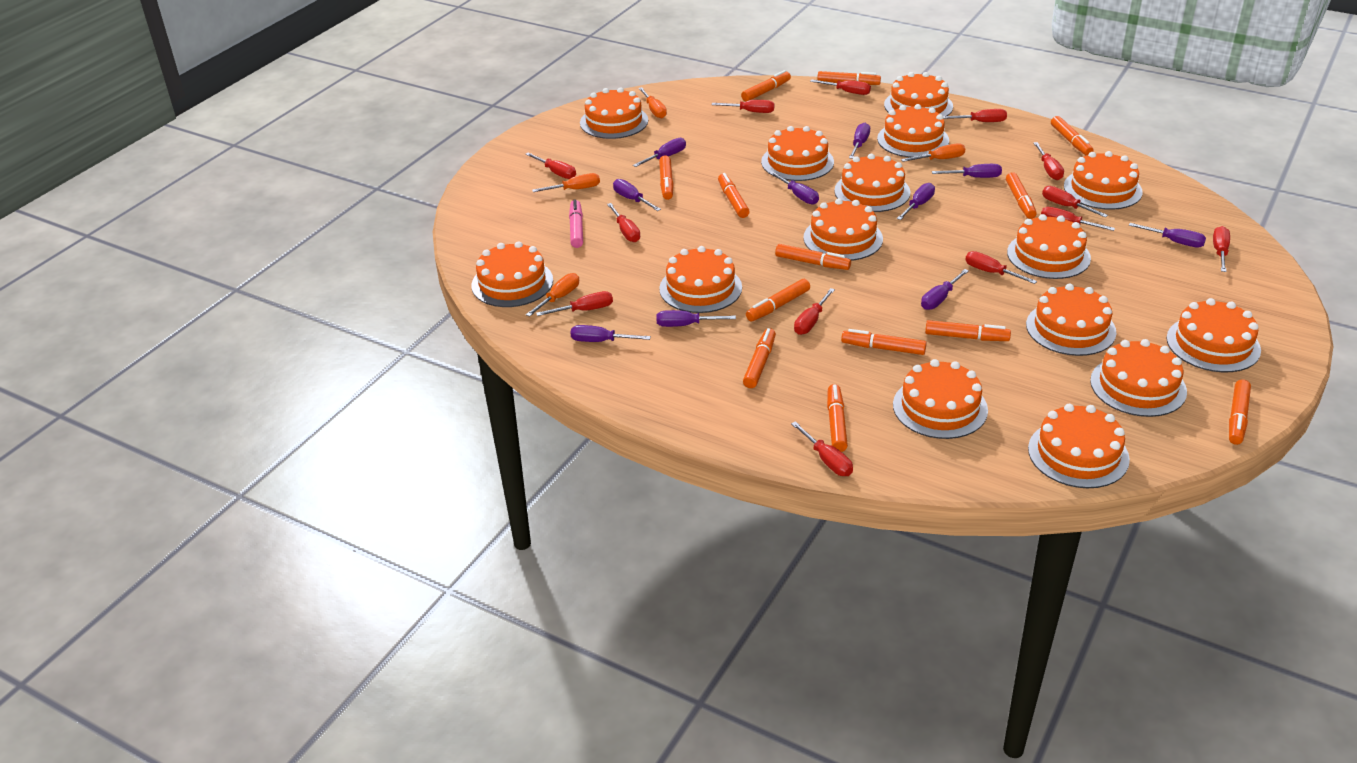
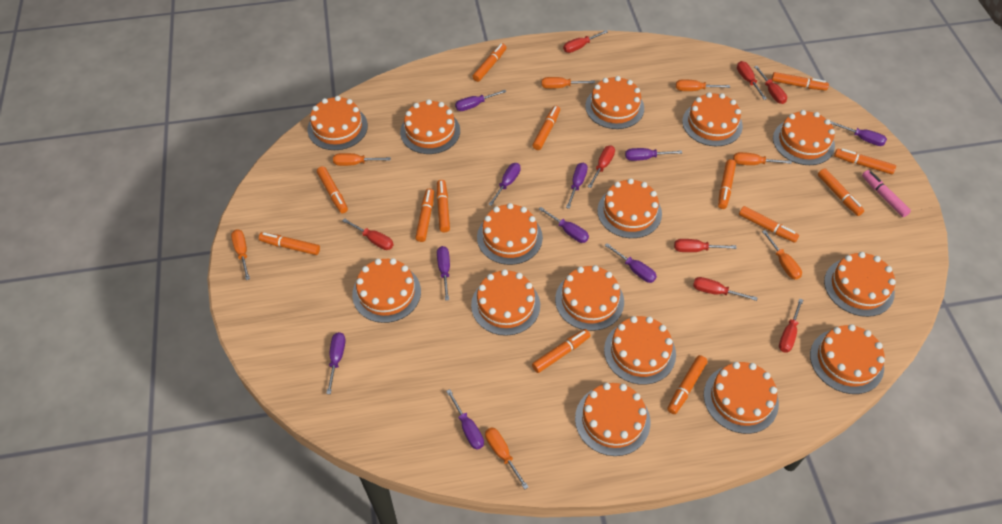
orange screwdriver: 4 -> 7
red screwdriver: 13 -> 8

